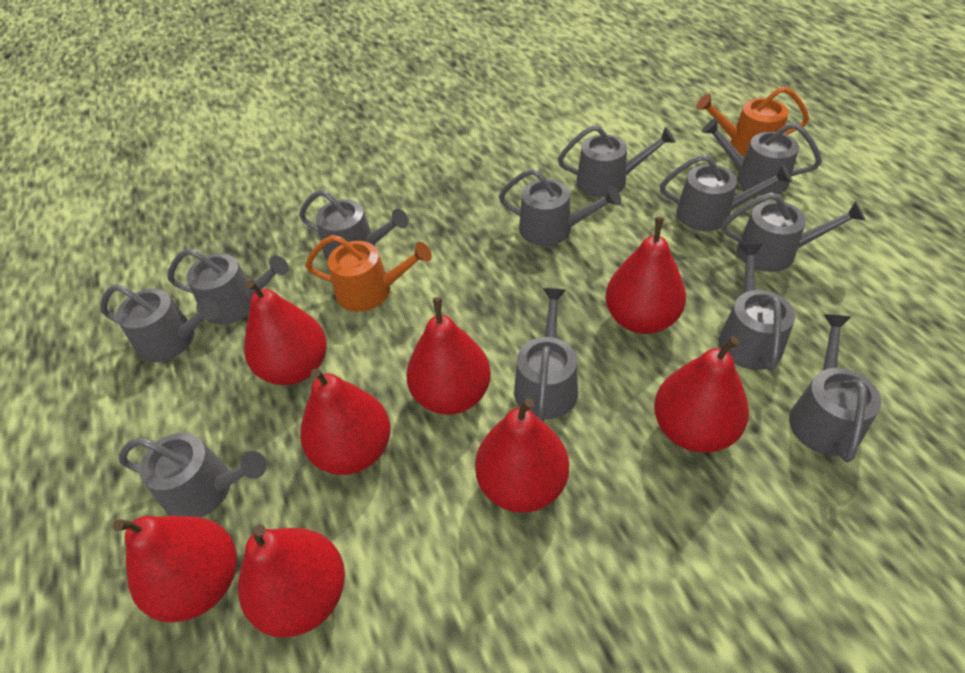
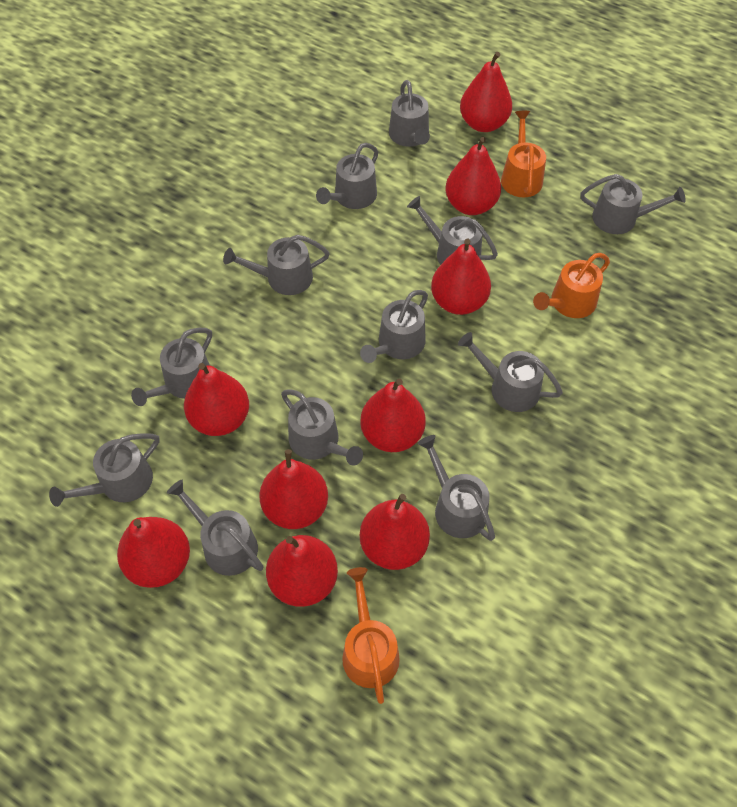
orange watering can: 2 -> 3
red pear: 8 -> 9

